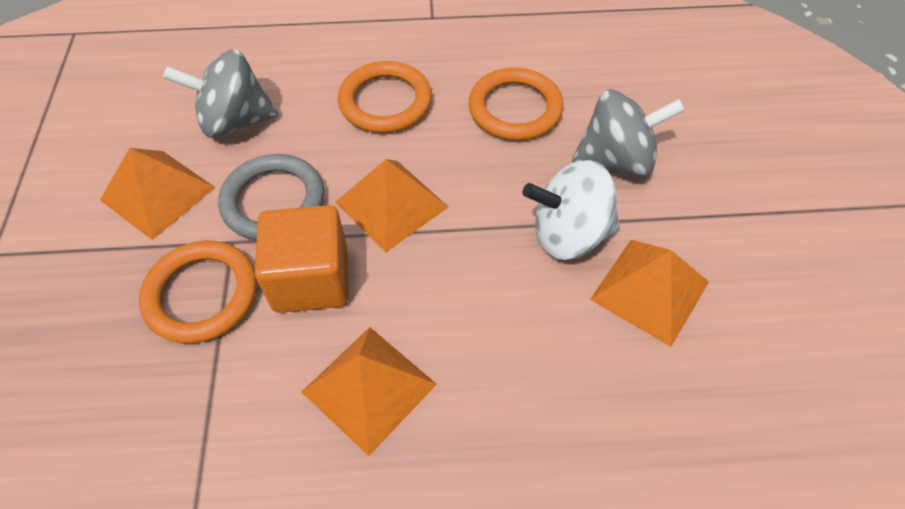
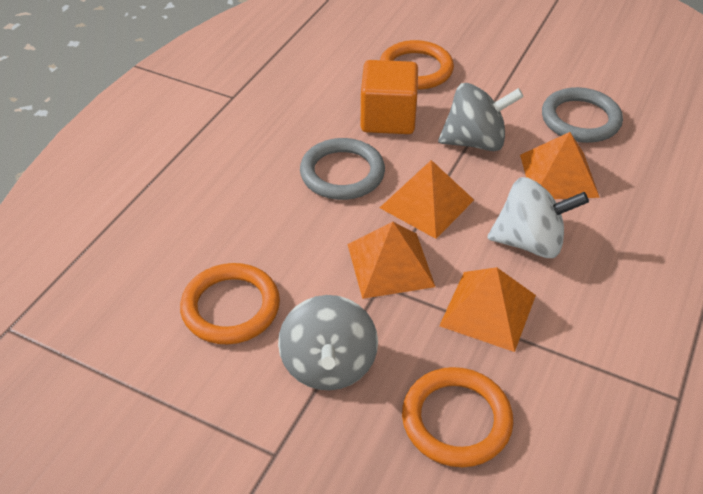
grey ring: 1 -> 2

